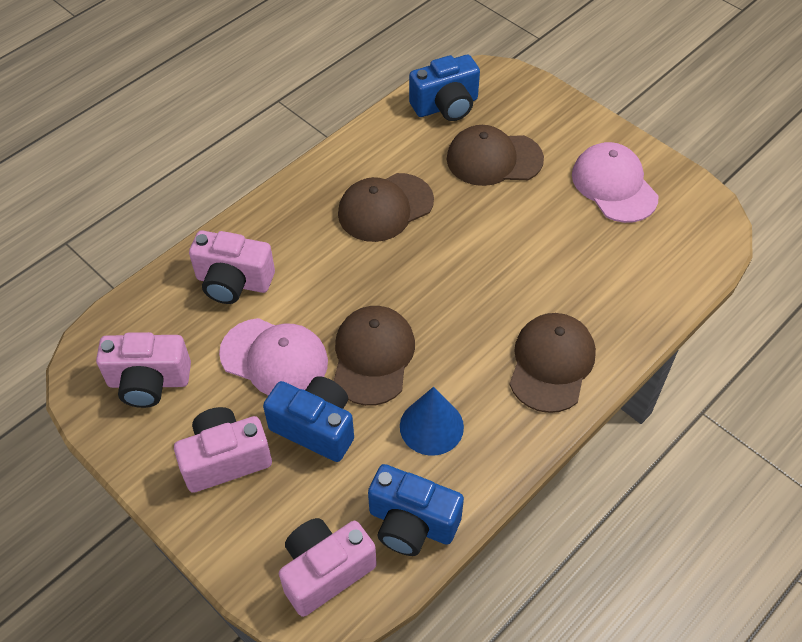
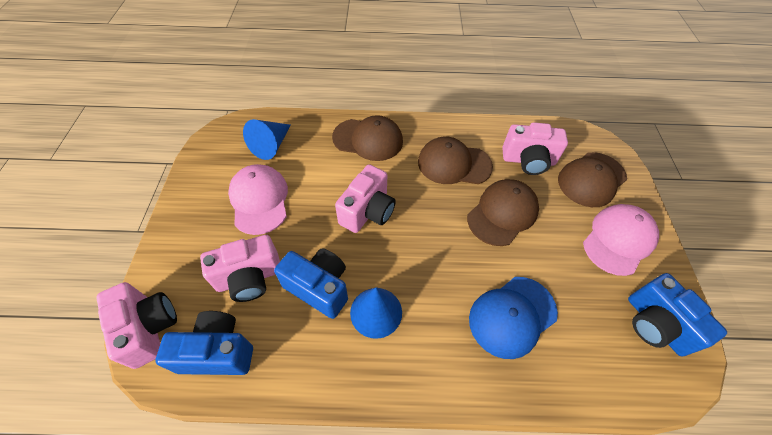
blue cap: 0 -> 1
blue cone: 1 -> 2

